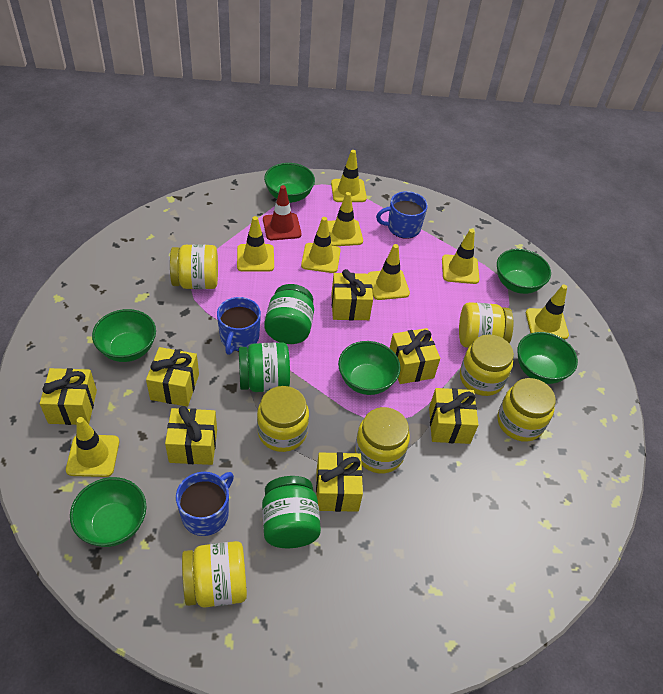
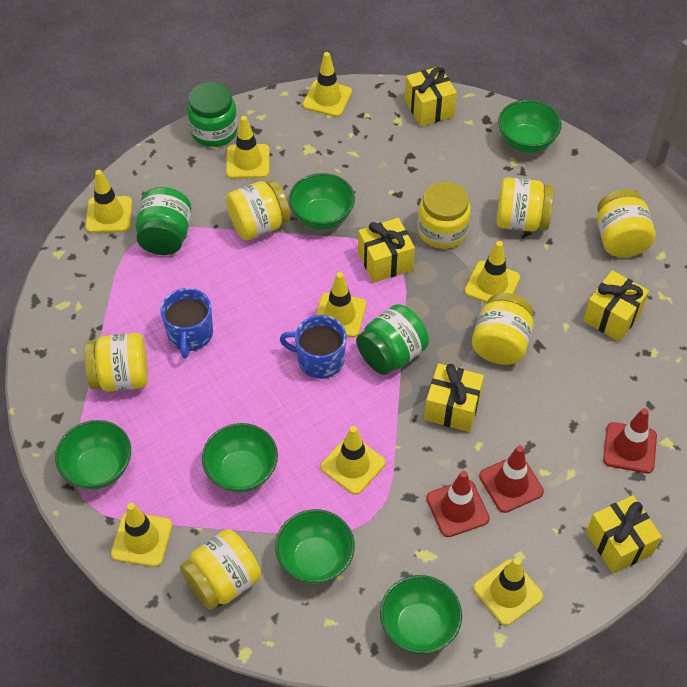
blue mug: 3 -> 2
red traffic cone: 1 -> 3
yellow gift: 7 -> 5

